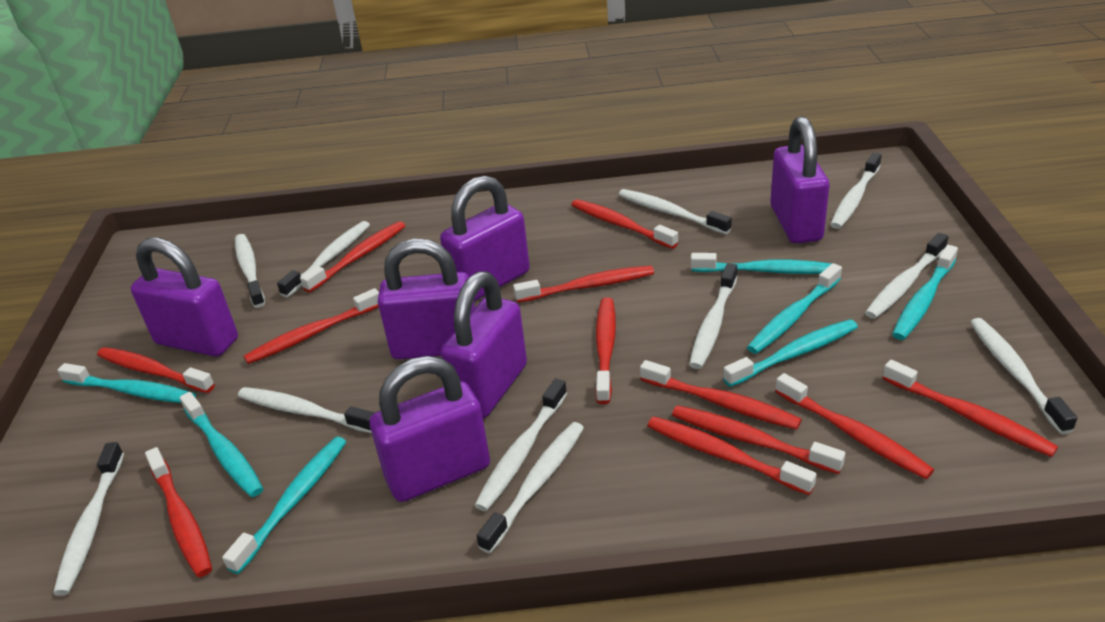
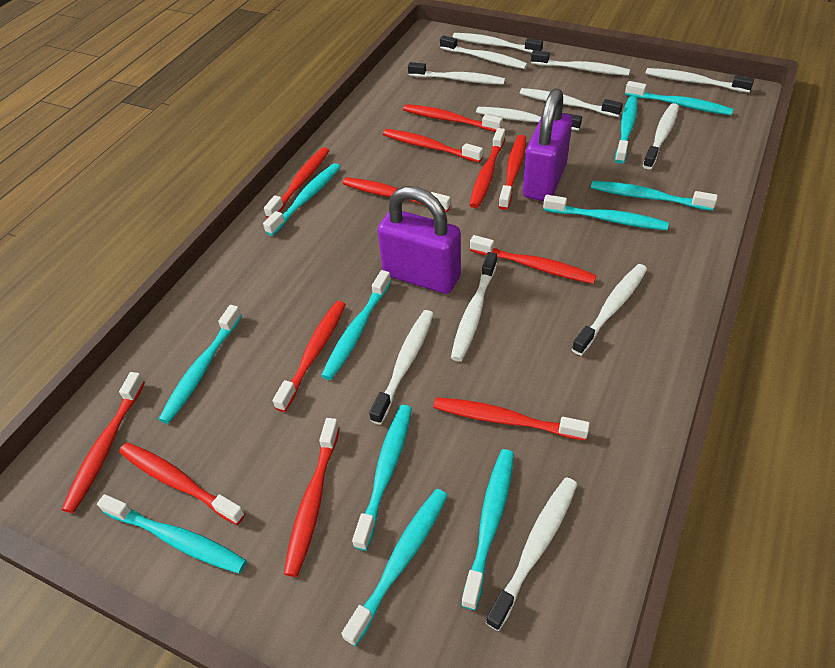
purple padlock: 6 -> 2
turquoise toothbrush: 7 -> 11
white toothbrush: 11 -> 12

